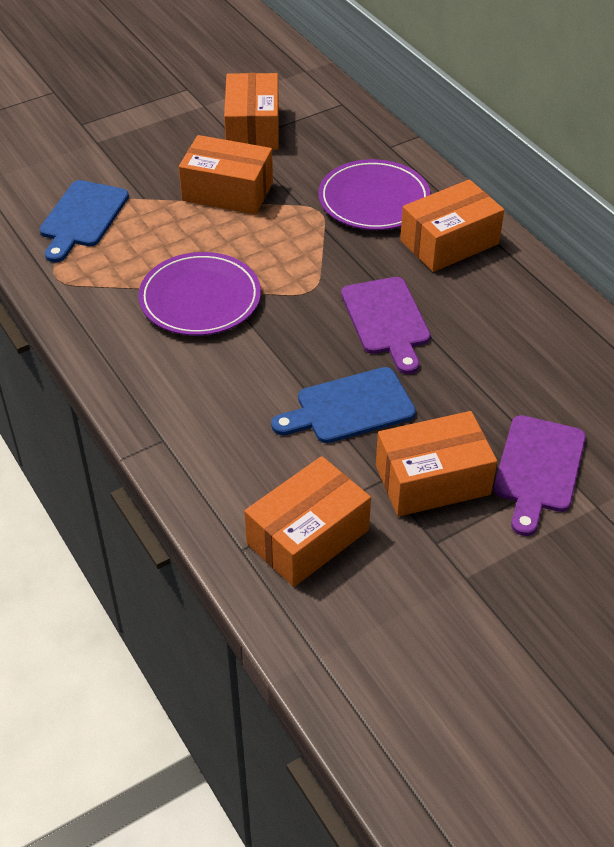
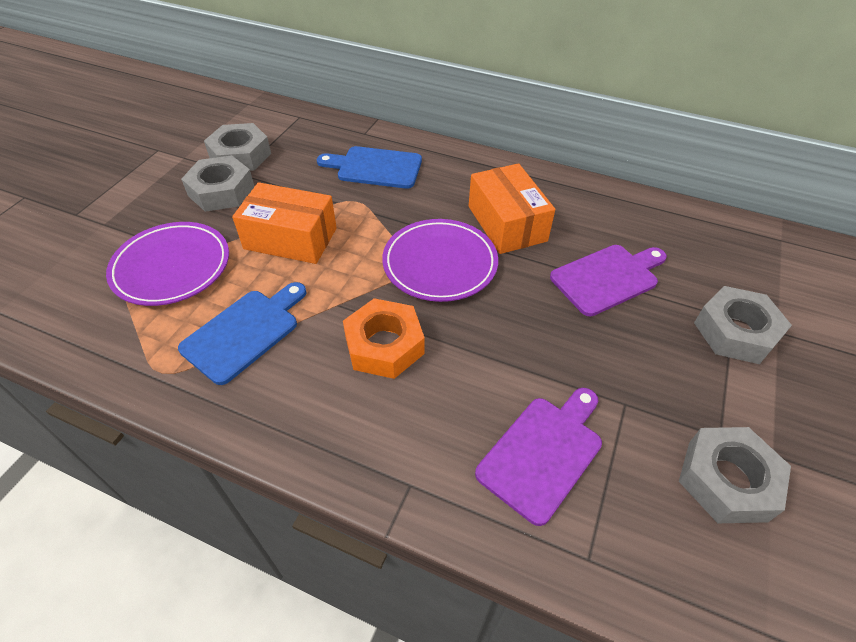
grey nut: 0 -> 4
orange box: 5 -> 2
orange nut: 0 -> 1

